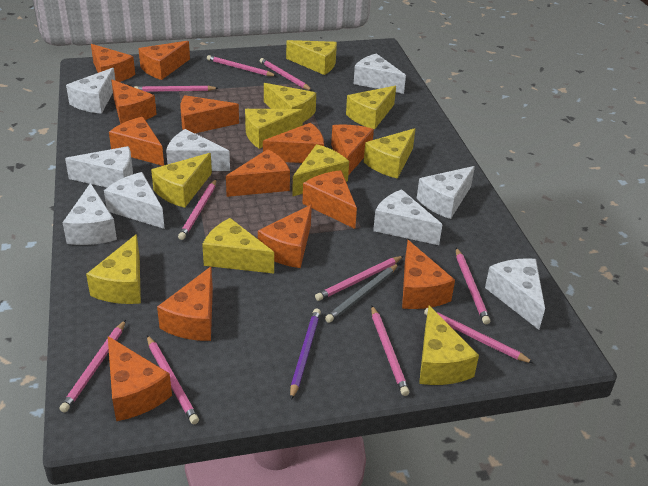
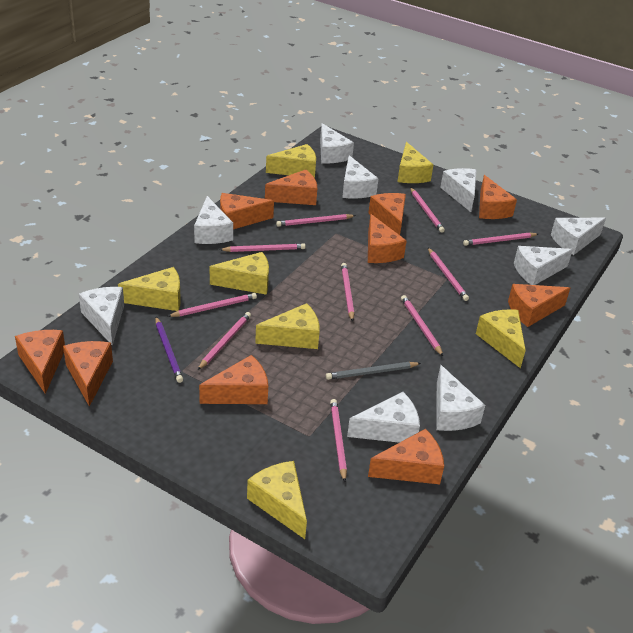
orange cheese: 13 -> 10
yellow cheese: 10 -> 7

